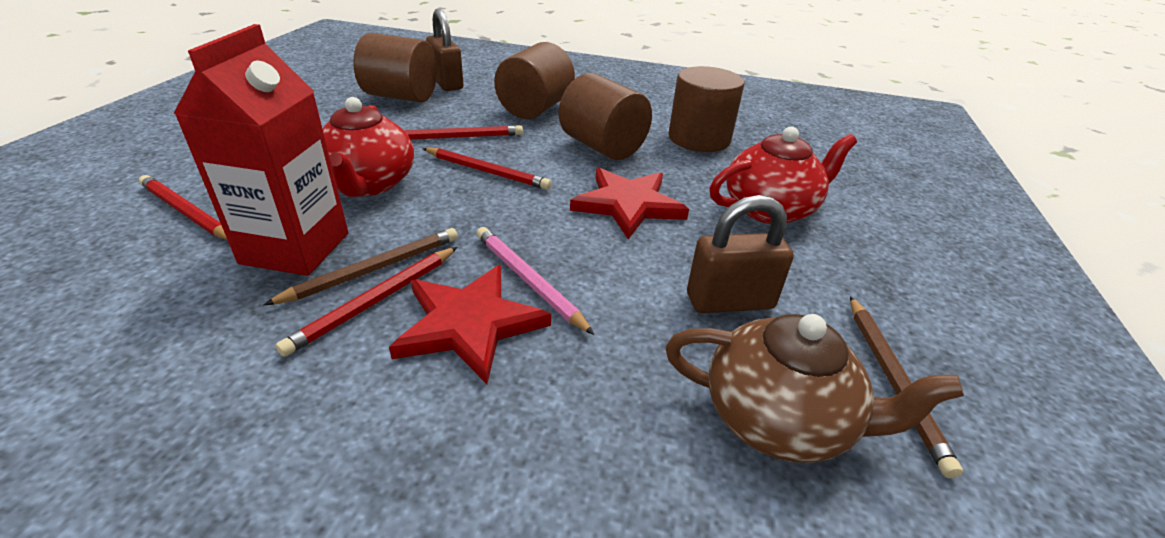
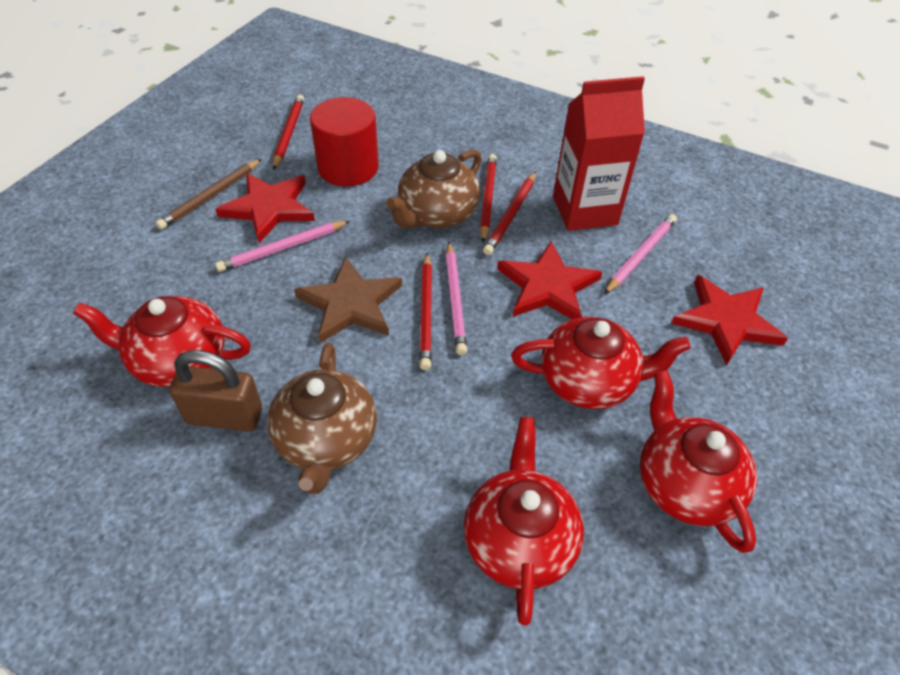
brown cylinder: 4 -> 0
brown padlock: 2 -> 1
brown pencil: 2 -> 1
brown star: 0 -> 1
brown teapot: 1 -> 2
pink pencil: 1 -> 3
red cylinder: 0 -> 1
red star: 2 -> 3
red teapot: 2 -> 4

